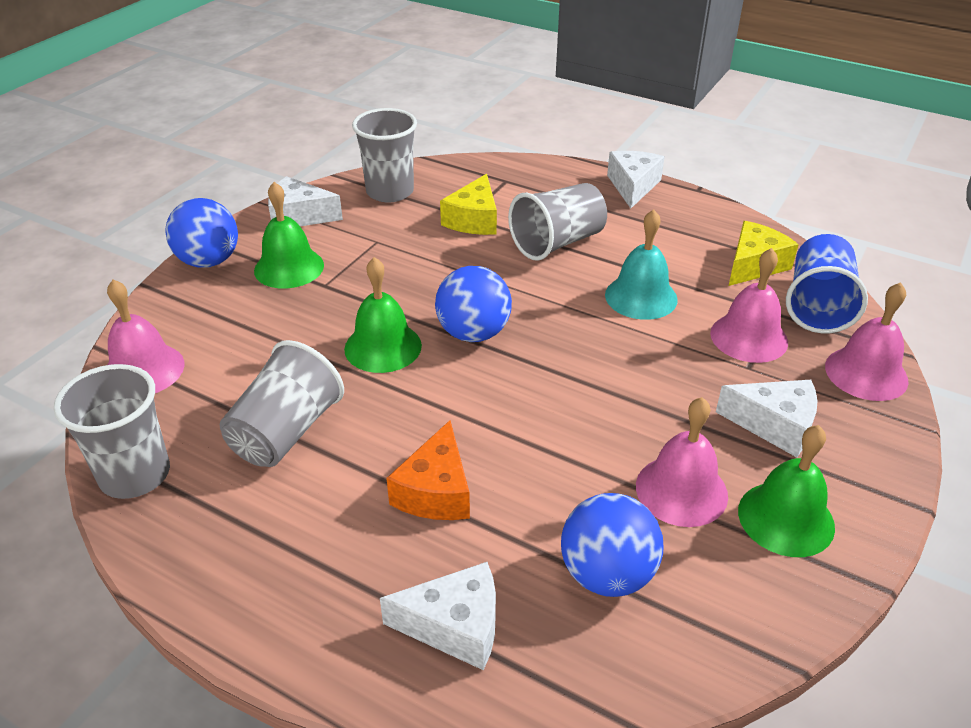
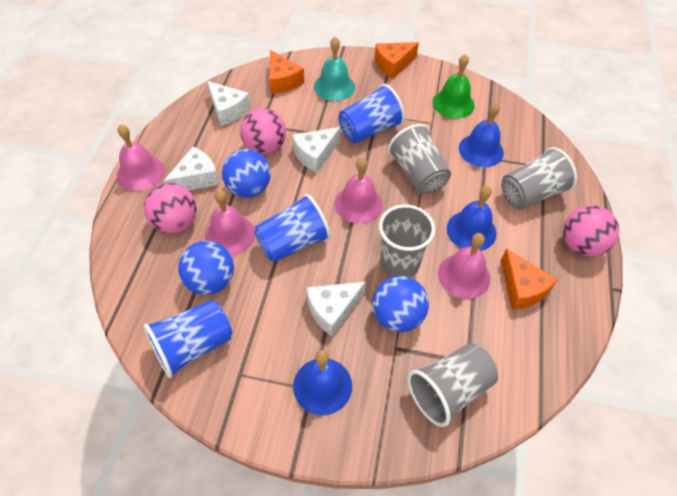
blue bell: 0 -> 3
blue cup: 1 -> 3
green bell: 3 -> 1
orange cheese: 1 -> 3
pink ball: 0 -> 3
yellow cheese: 2 -> 0

